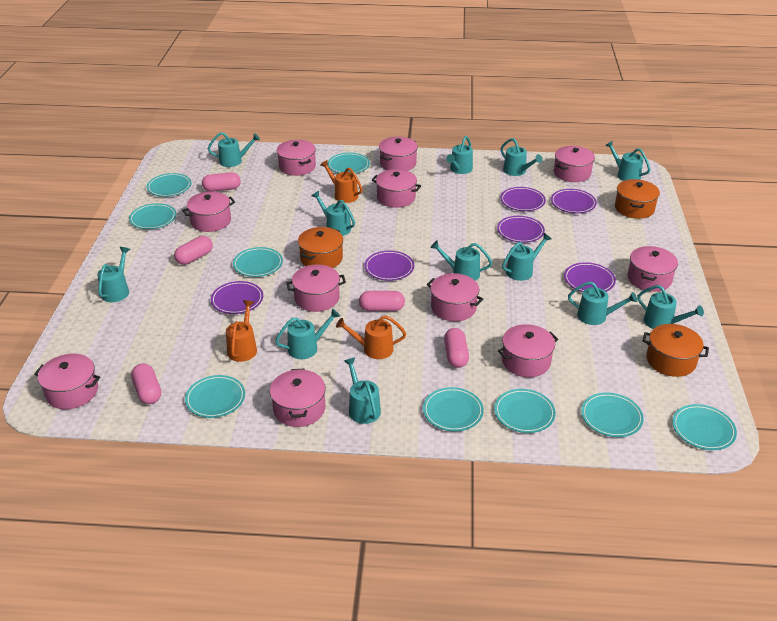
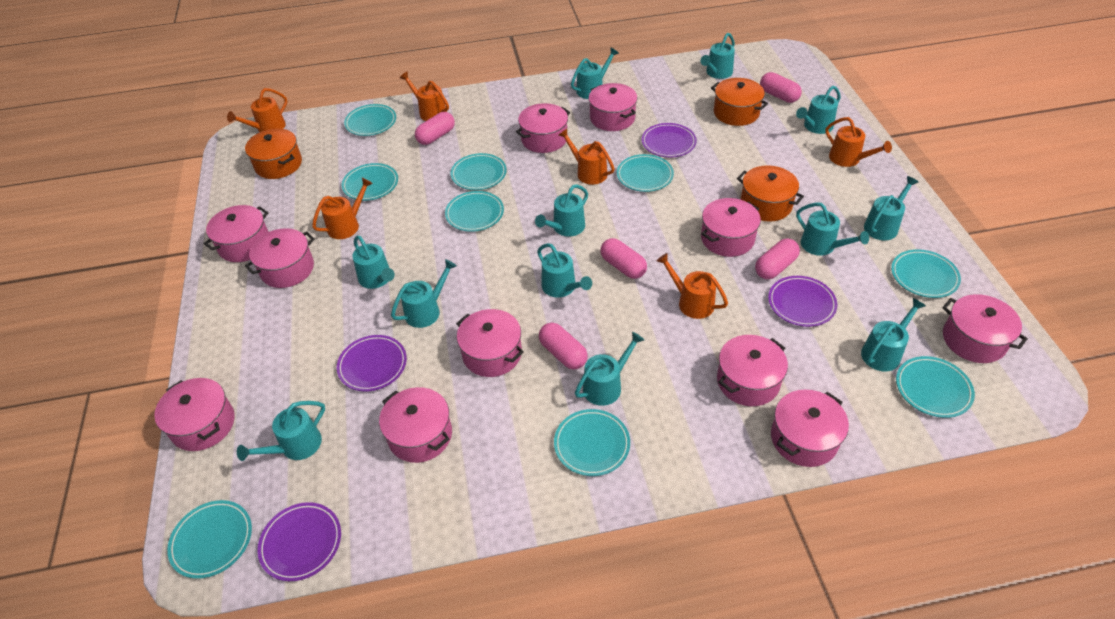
orange watering can: 3 -> 6
purple plate: 6 -> 4

